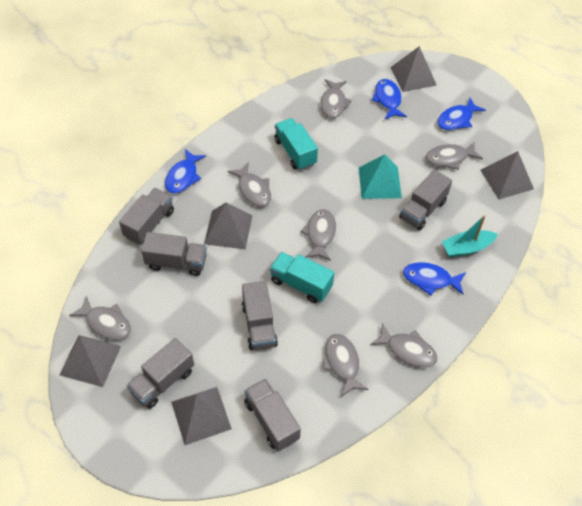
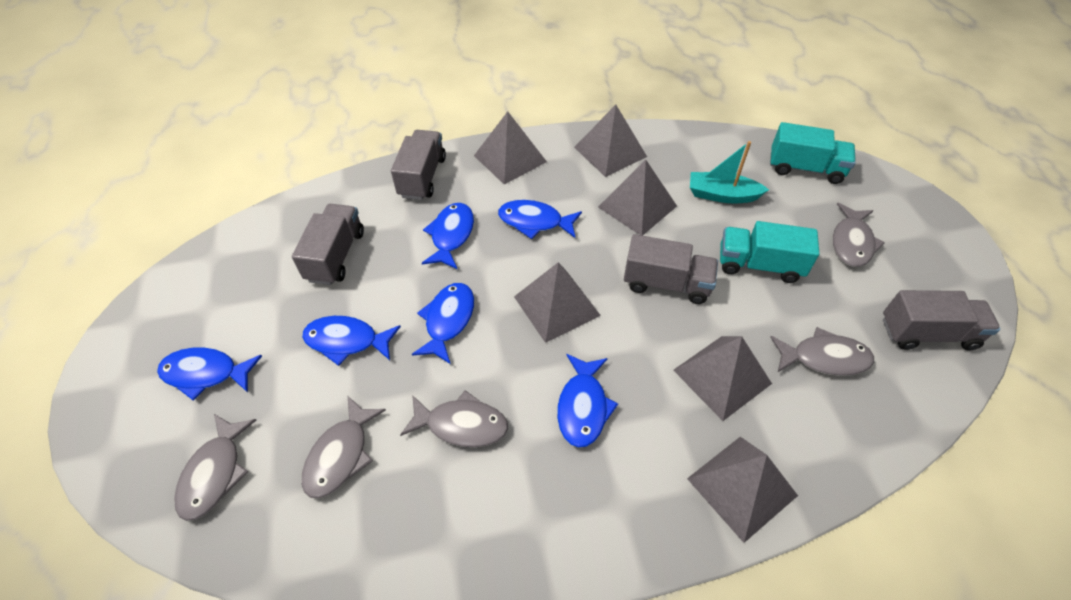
blue fish: 4 -> 6
grey fish: 7 -> 5
grey pyramid: 5 -> 6
grey truck: 6 -> 4
turquoise pyramid: 1 -> 0

